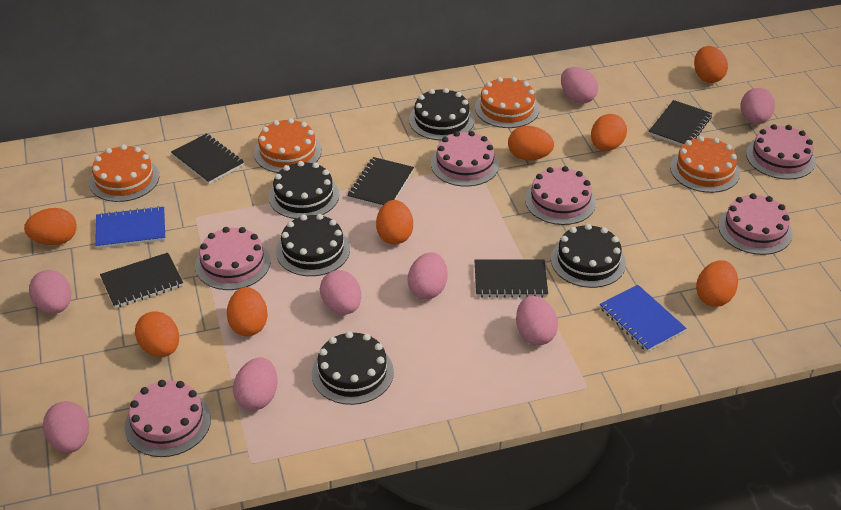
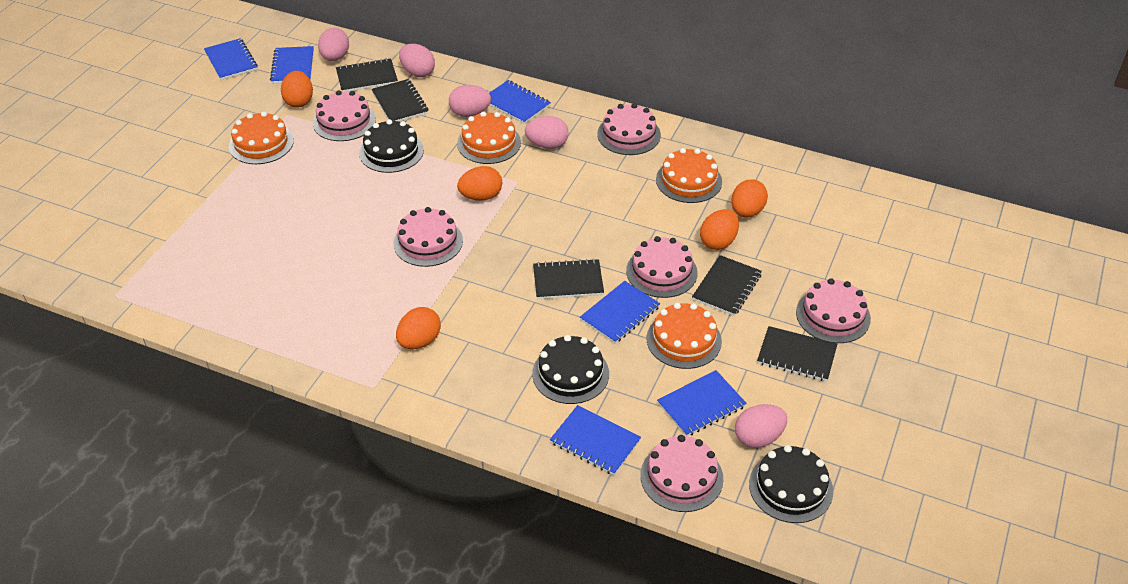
black cake: 5 -> 3
blue notebook: 2 -> 6
orange egg: 8 -> 5
pink egg: 8 -> 5

